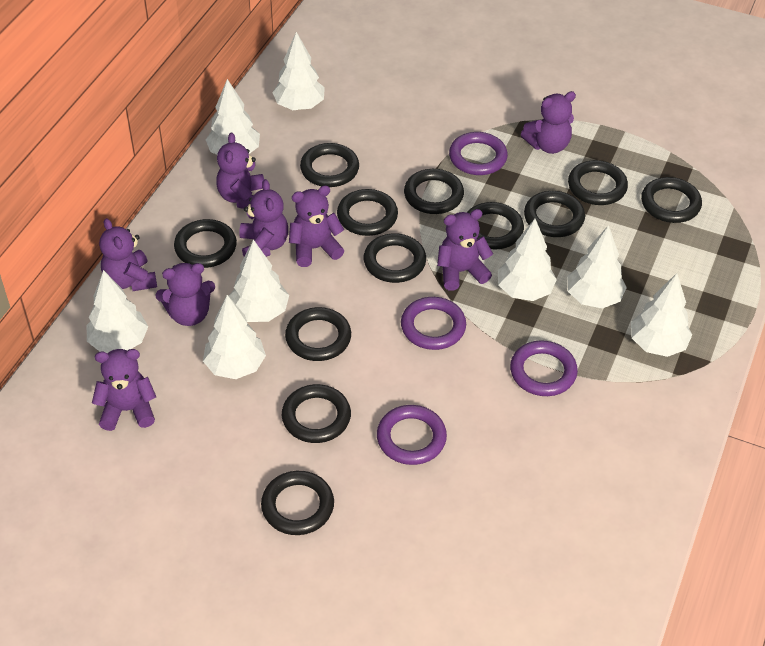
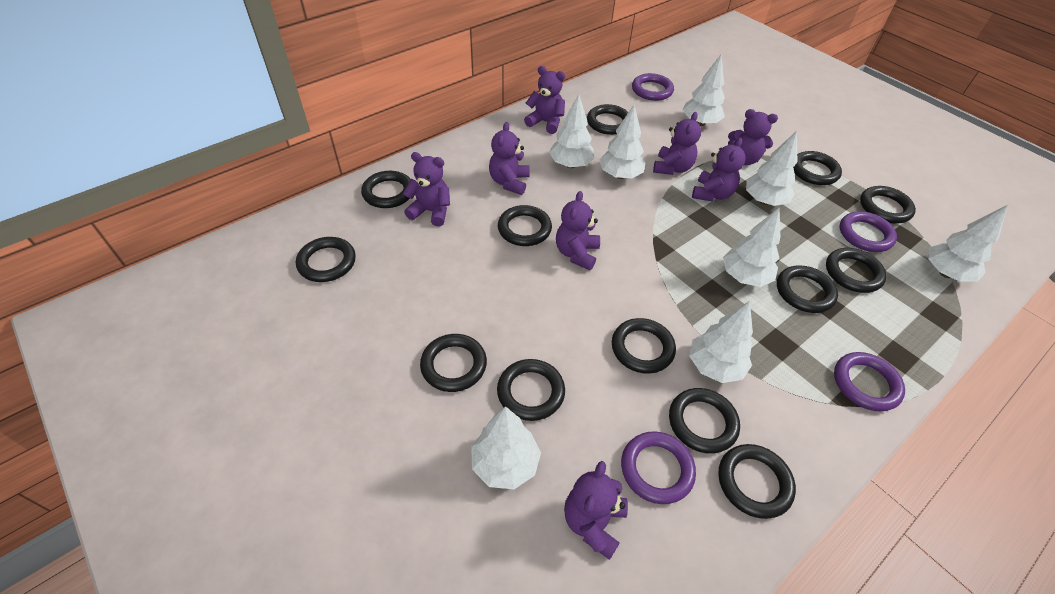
black ring: 12 -> 13

